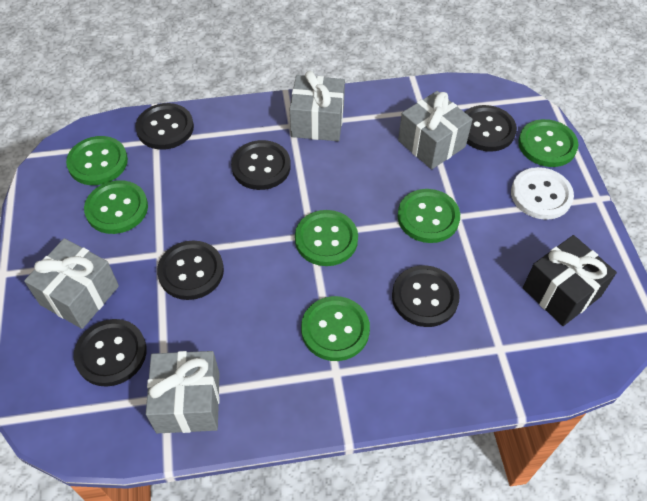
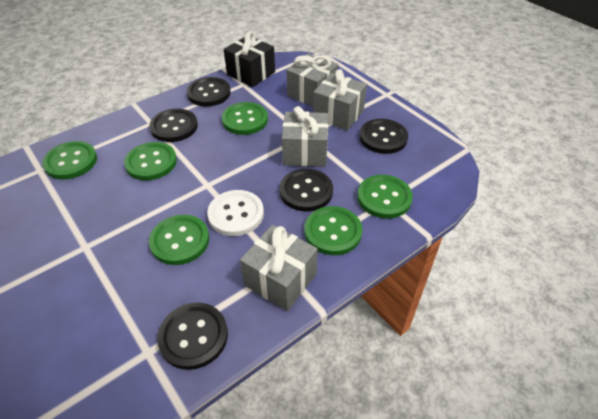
black button: 6 -> 5

